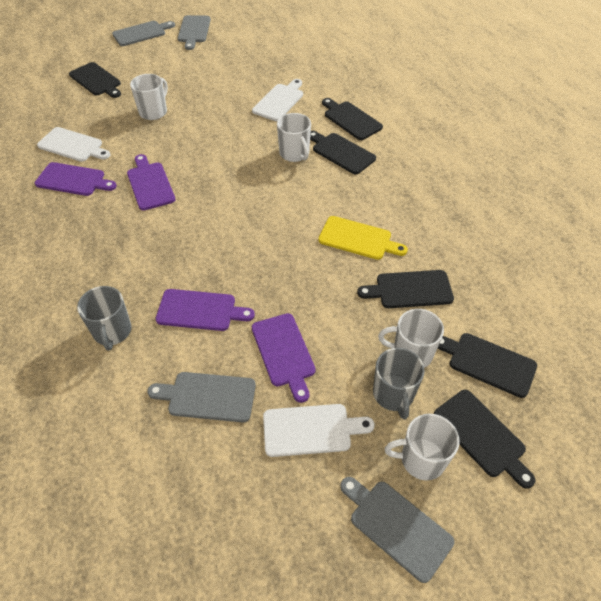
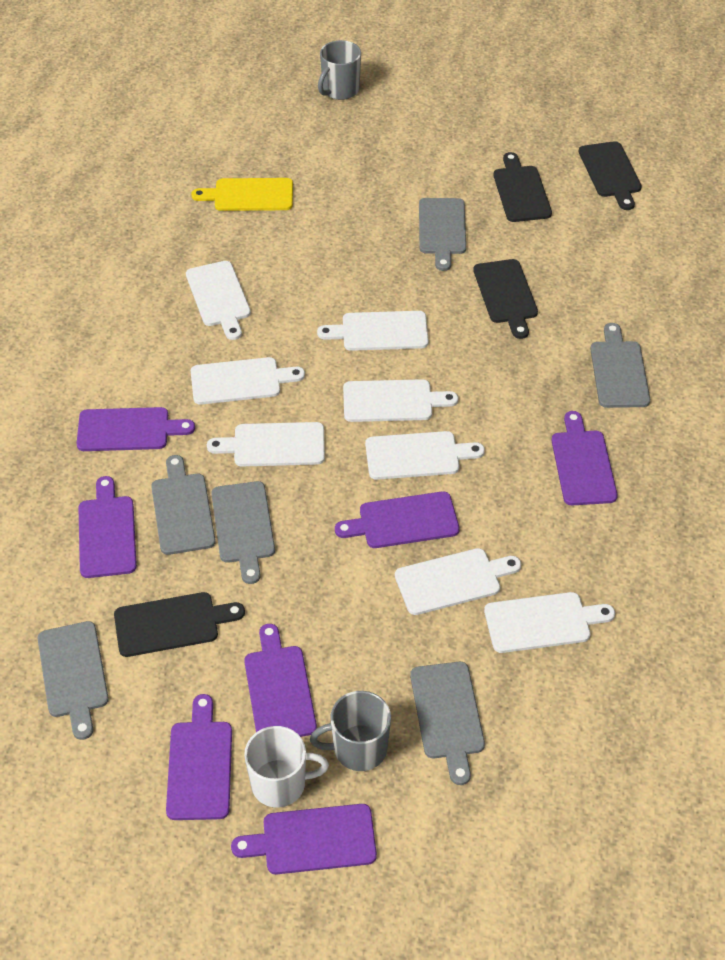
black cutting board: 6 -> 4
grey cutting board: 4 -> 6
purple cutting board: 4 -> 7
white cutting board: 3 -> 8
white mug: 4 -> 1

